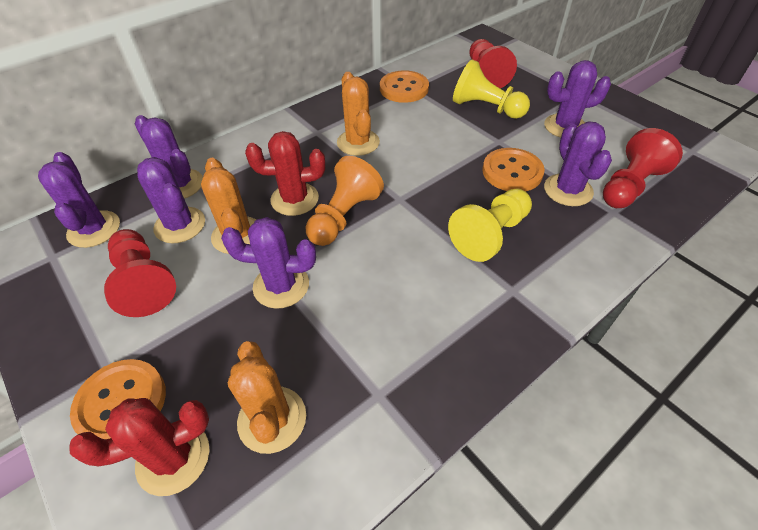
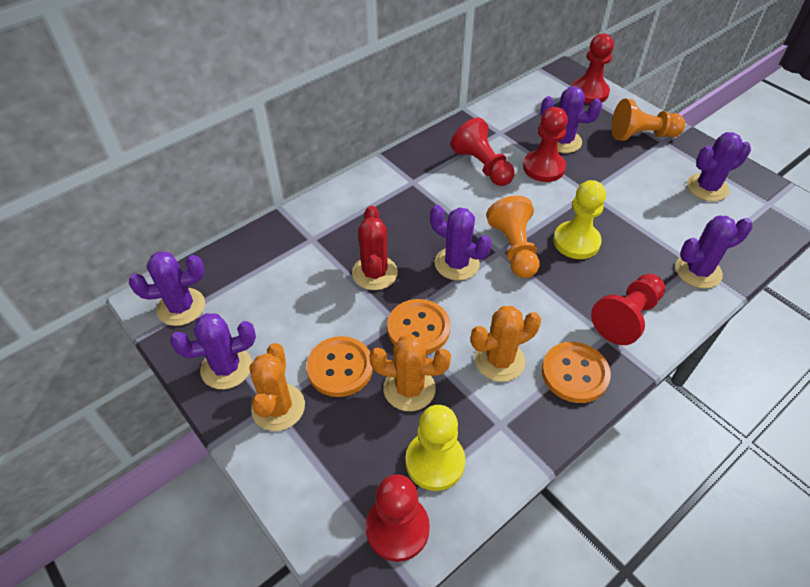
orange pawn: 1 -> 2
red cactus: 2 -> 1
red pawn: 3 -> 5

